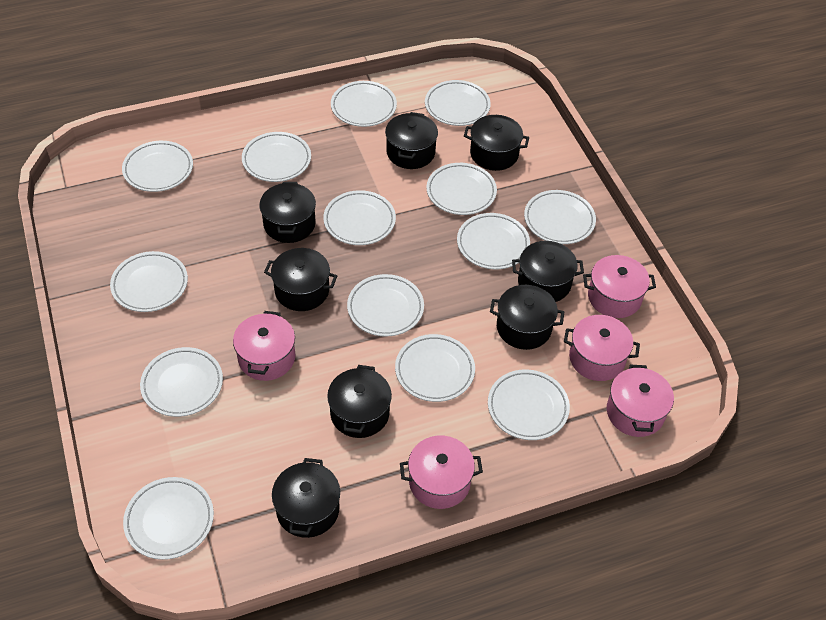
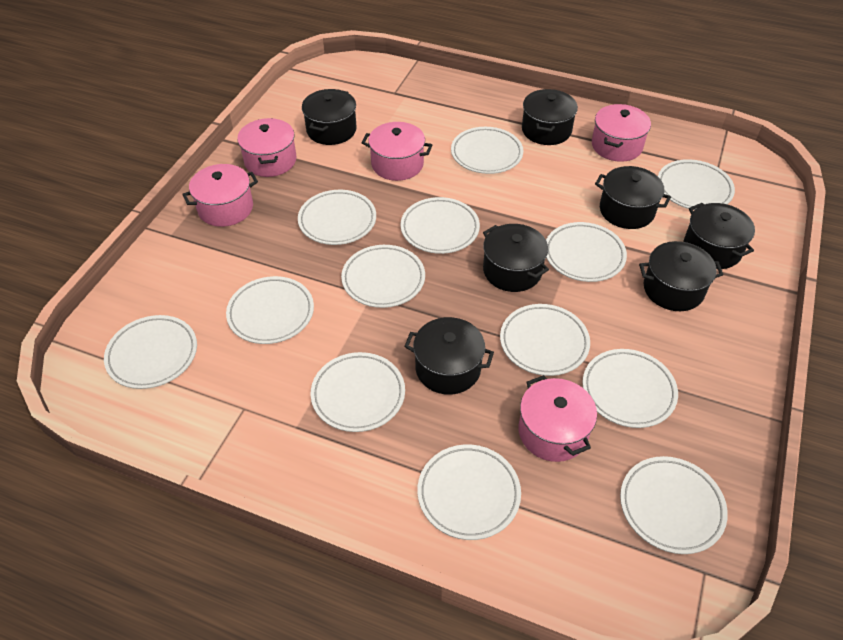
black pot: 8 -> 7
white plate: 14 -> 13

